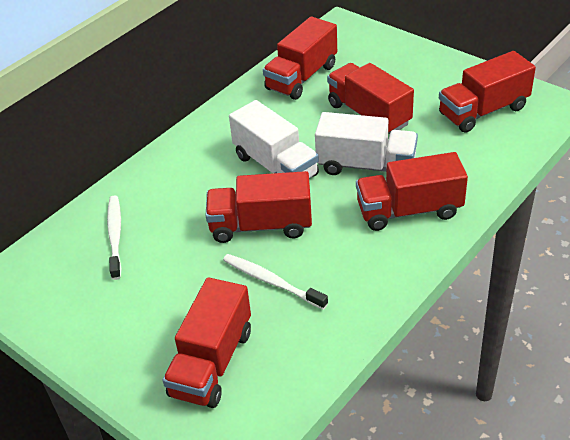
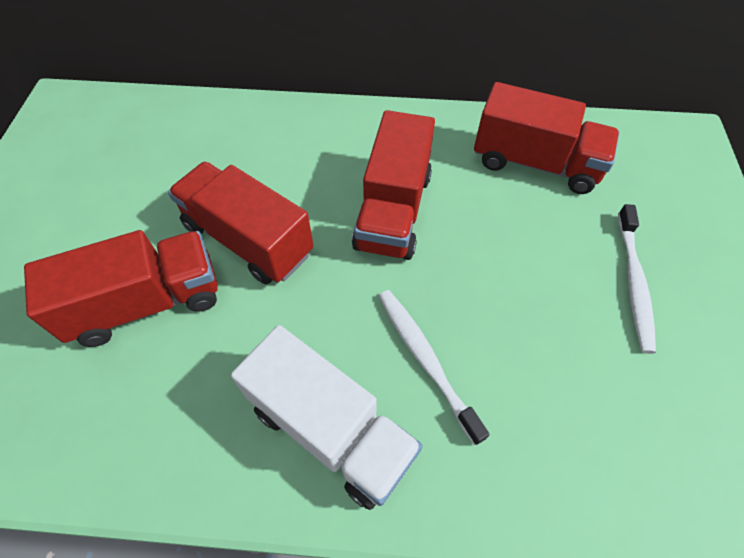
red truck: 6 -> 4
white truck: 2 -> 1

